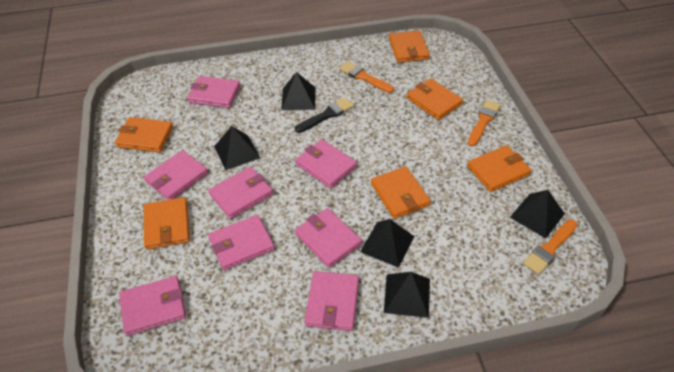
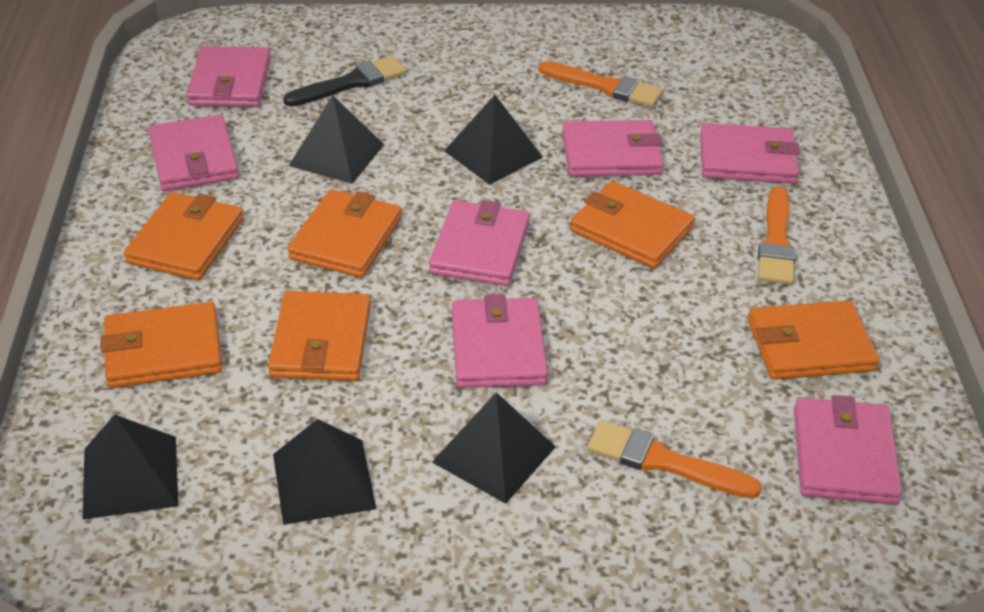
pink wallet: 8 -> 7

